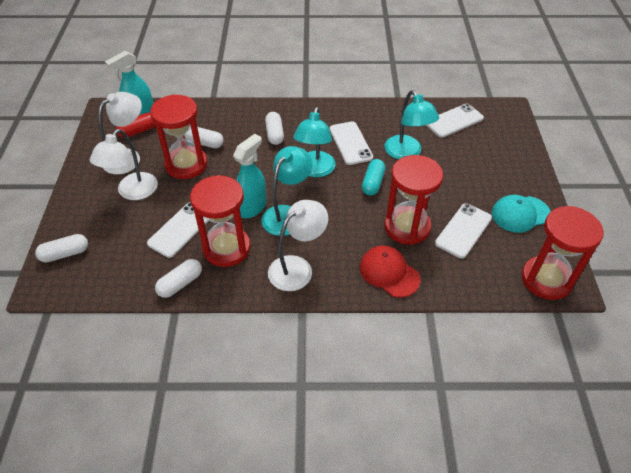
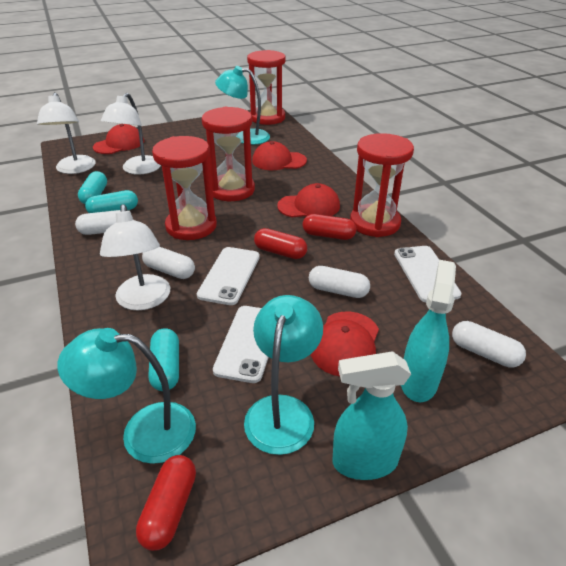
red cap: 1 -> 4
red capsule: 1 -> 3
turquoise cap: 1 -> 0
turquoise capsule: 1 -> 3
white phone: 4 -> 3

